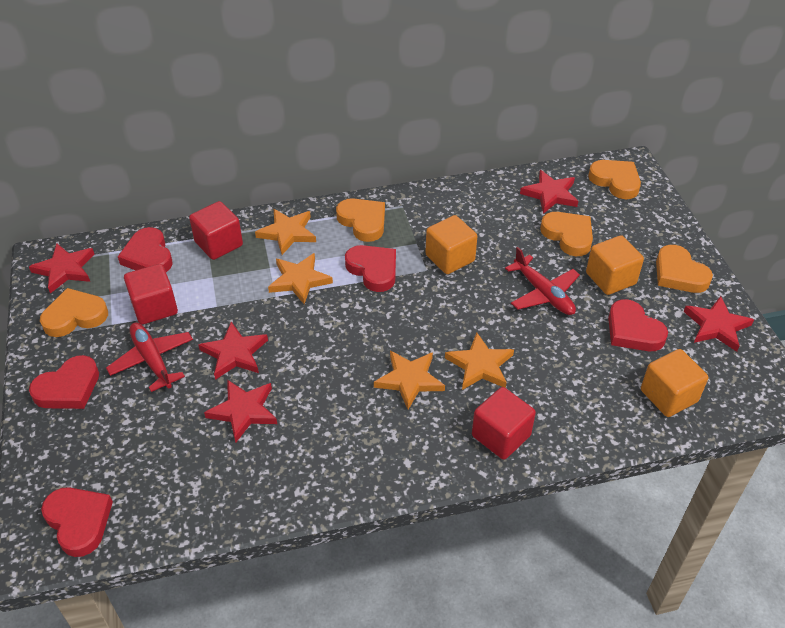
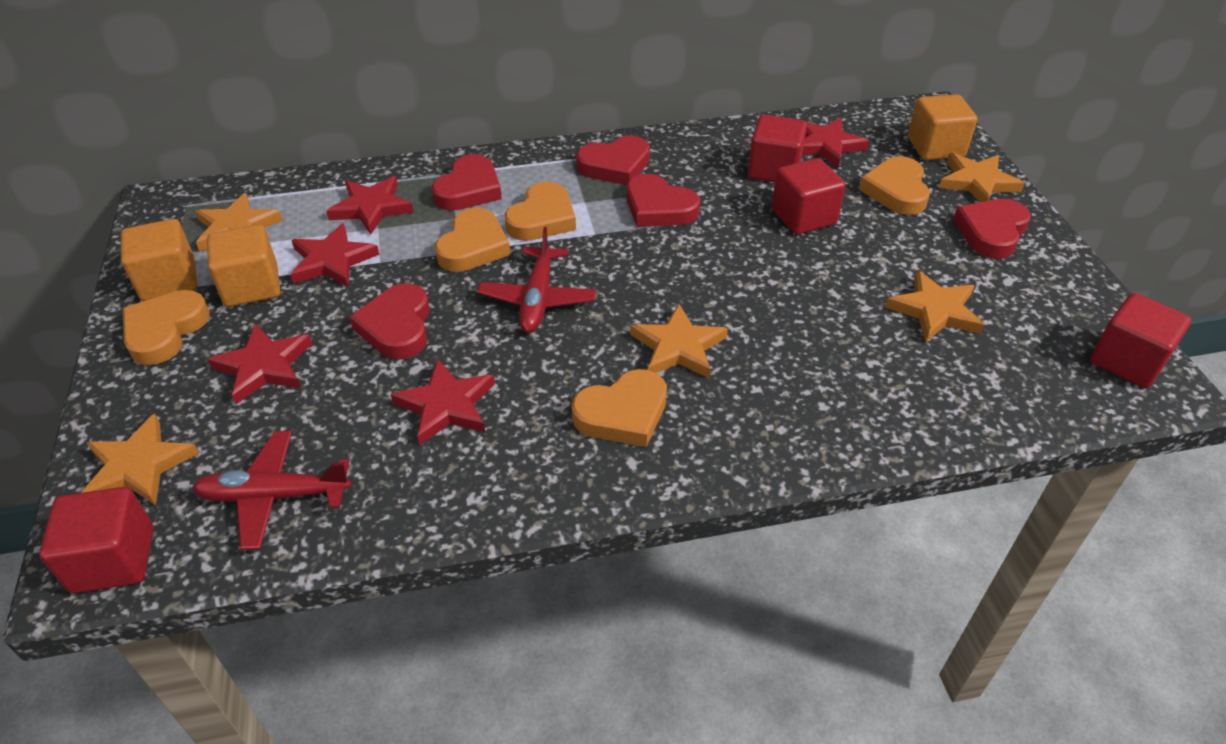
orange star: 4 -> 5
red cube: 3 -> 4

